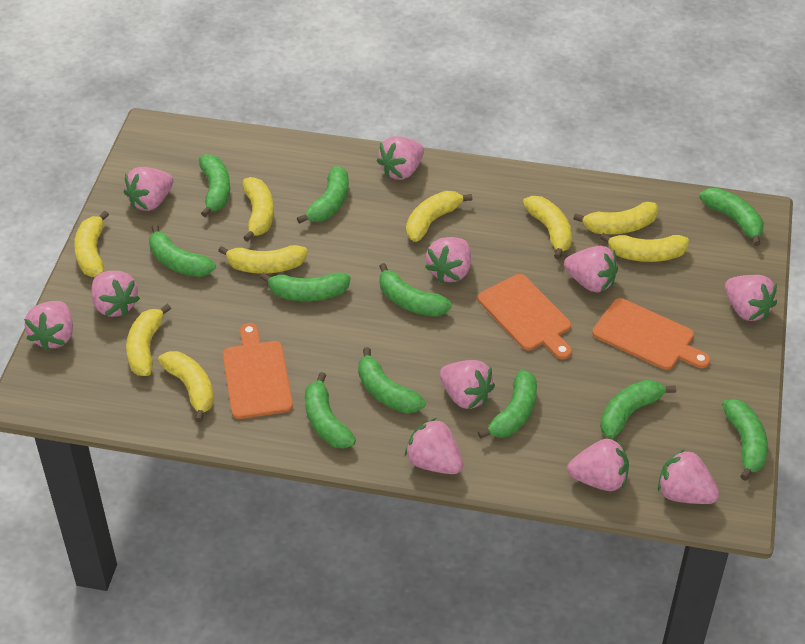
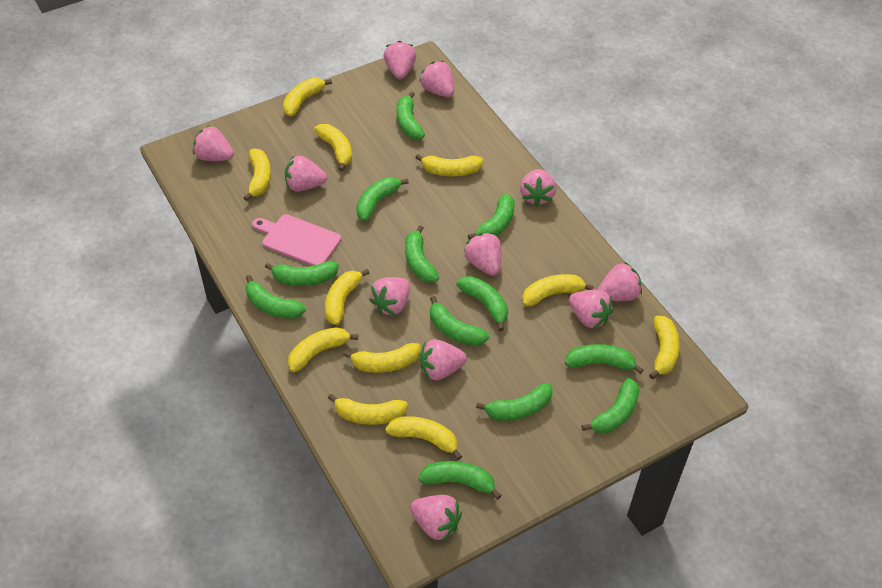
green banana: 11 -> 12
orange cutting board: 3 -> 0
pink cutting board: 0 -> 1
yellow banana: 9 -> 11

